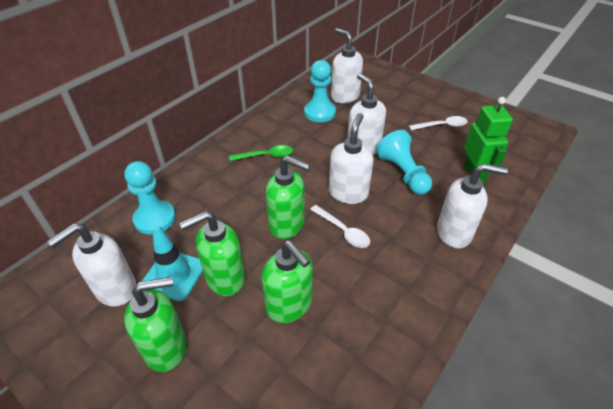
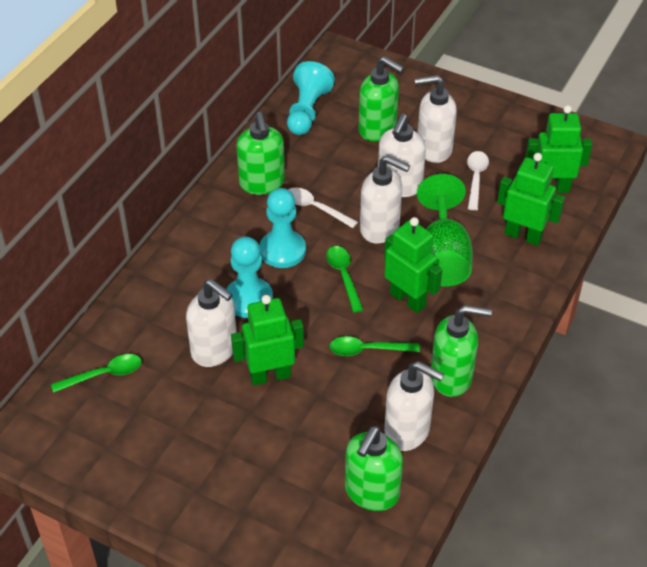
green goblet: 0 -> 1
green robot: 1 -> 4
green spoon: 1 -> 3
turquoise traffic cone: 1 -> 0

